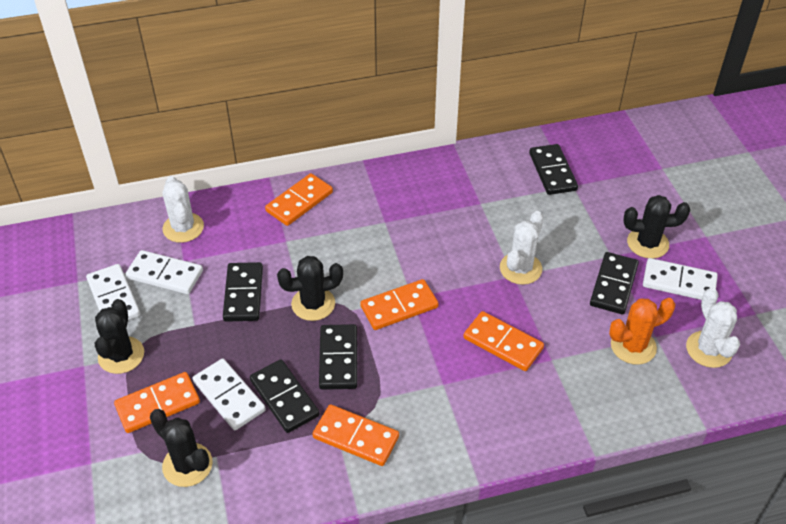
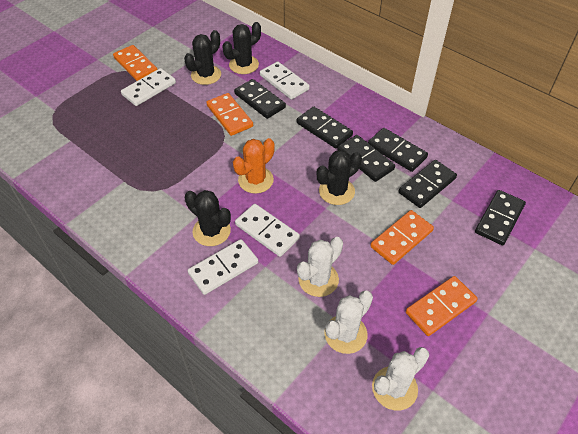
black domino: 5 -> 6
orange domino: 5 -> 4

